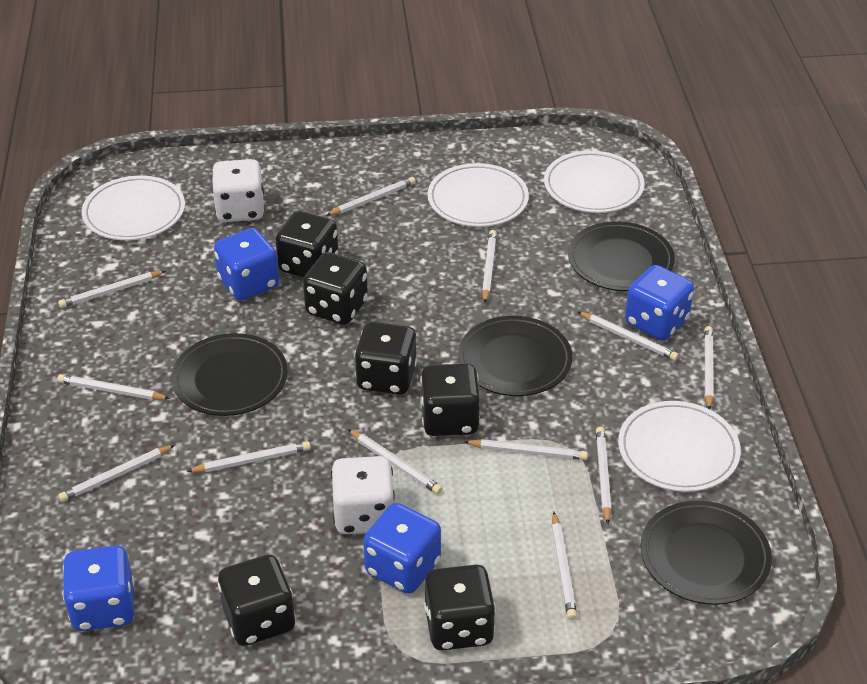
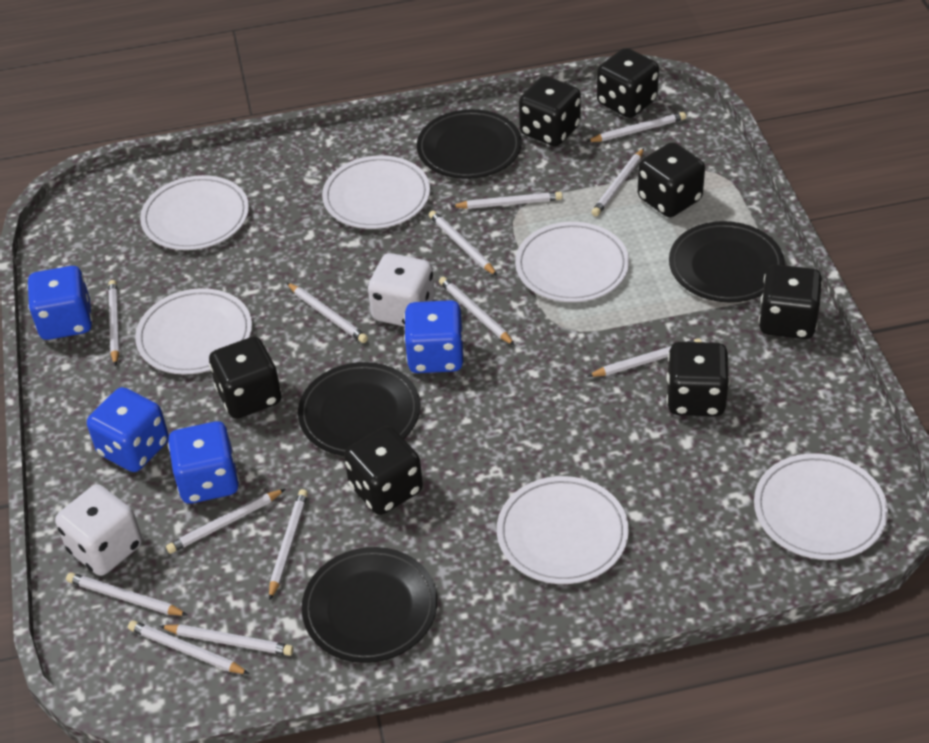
black dice: 6 -> 7
white pencil: 12 -> 13
white plate: 4 -> 6

